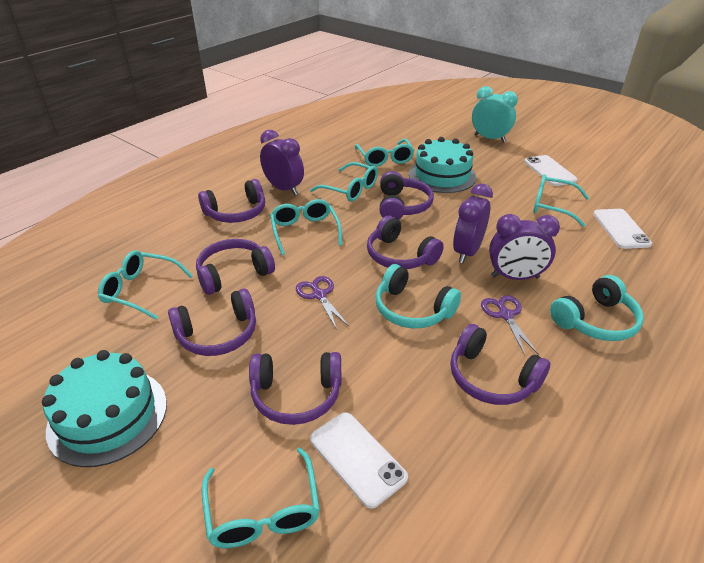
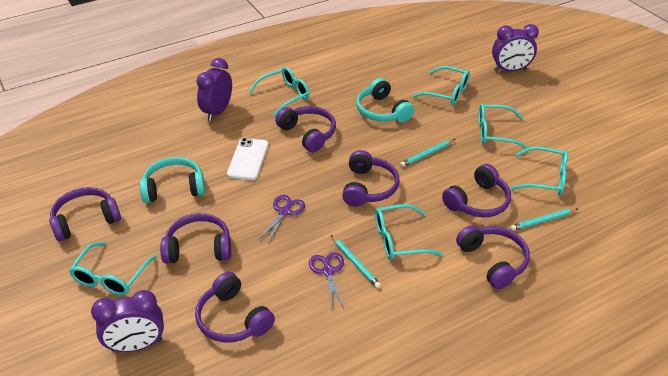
turquoise cake: 2 -> 0
turquoise clock: 1 -> 0
turquoise pencil: 0 -> 3
white phone: 3 -> 1

